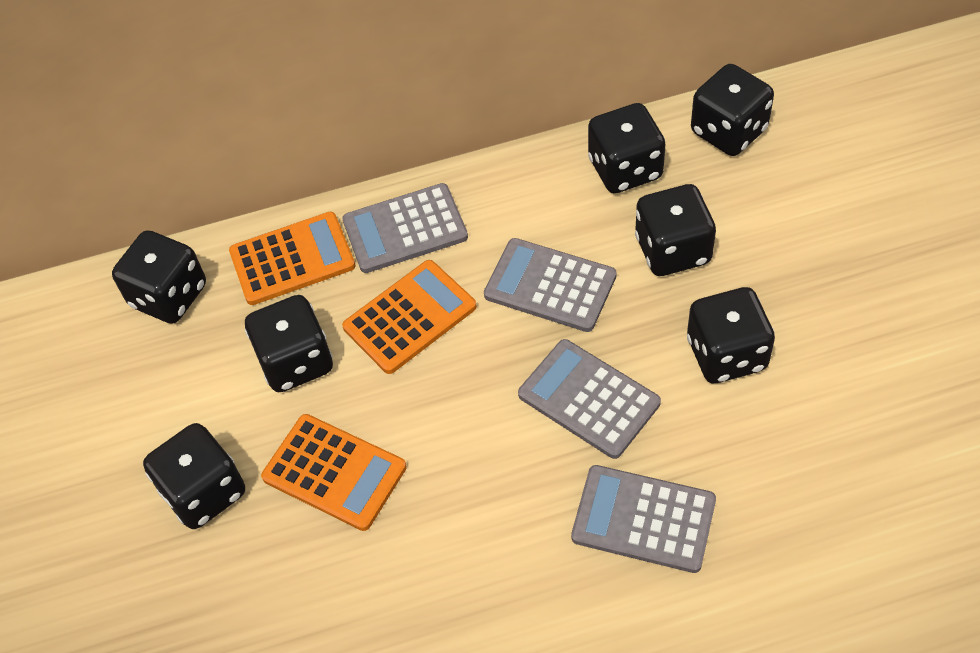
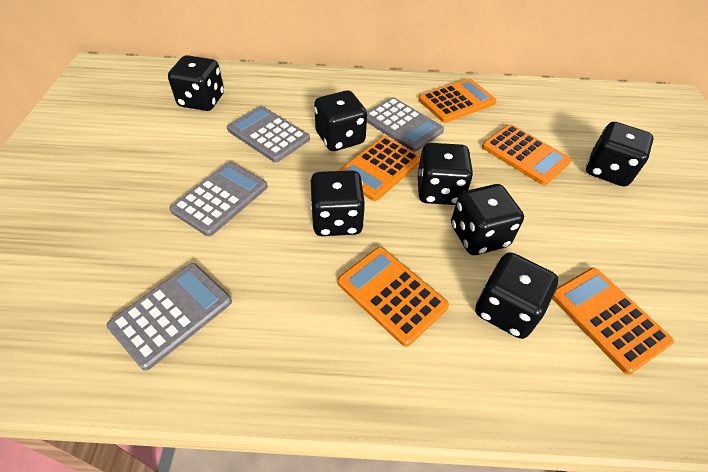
orange calculator: 3 -> 5

